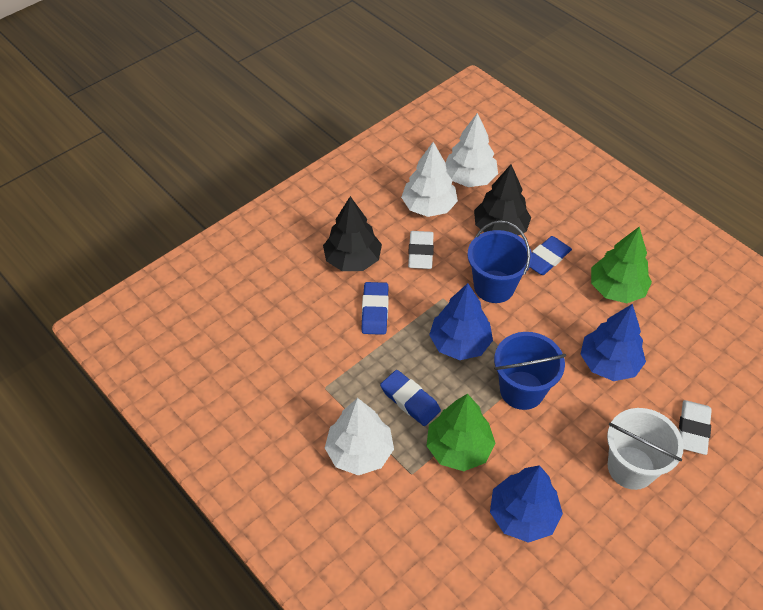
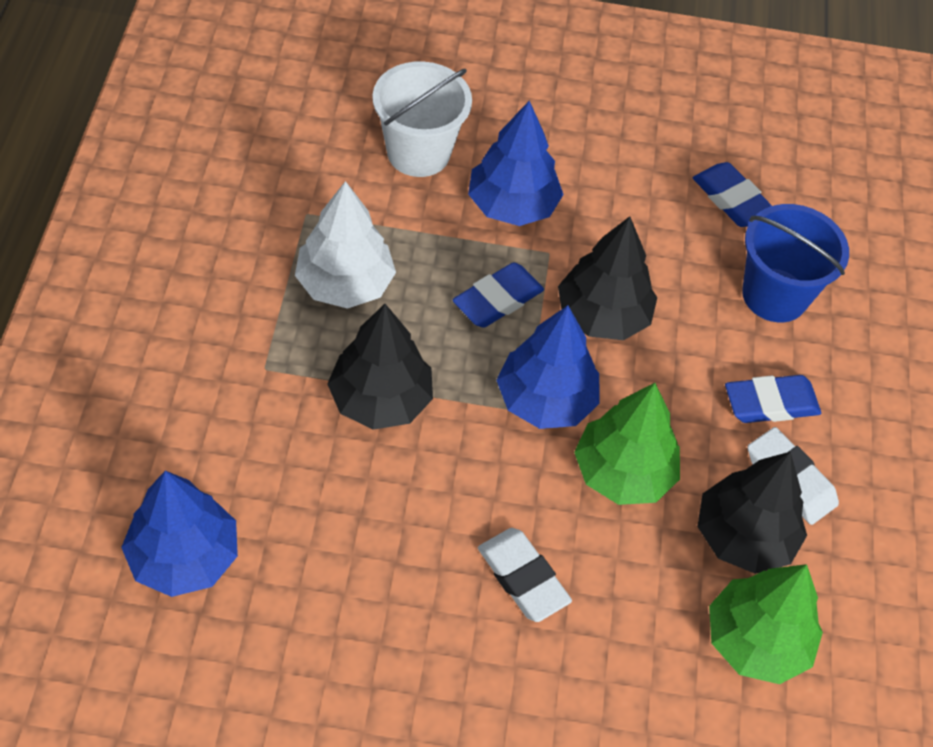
black tree: 2 -> 3
blue bucket: 2 -> 1
white tree: 3 -> 1

